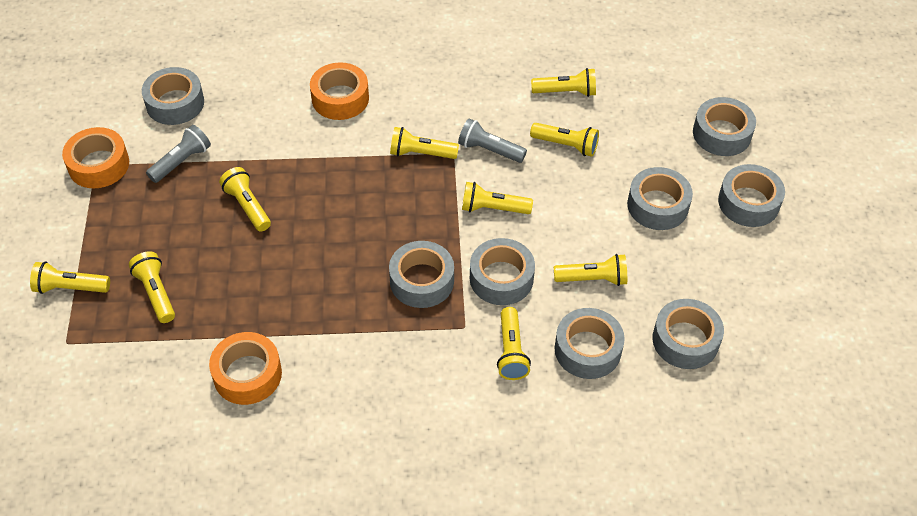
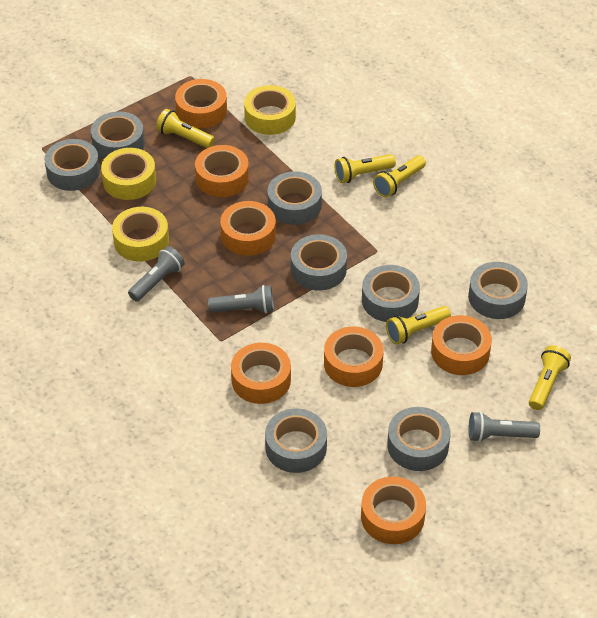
grey flashlight: 2 -> 3
orange tape: 3 -> 7
yellow flashlight: 9 -> 5
yellow tape: 0 -> 3

